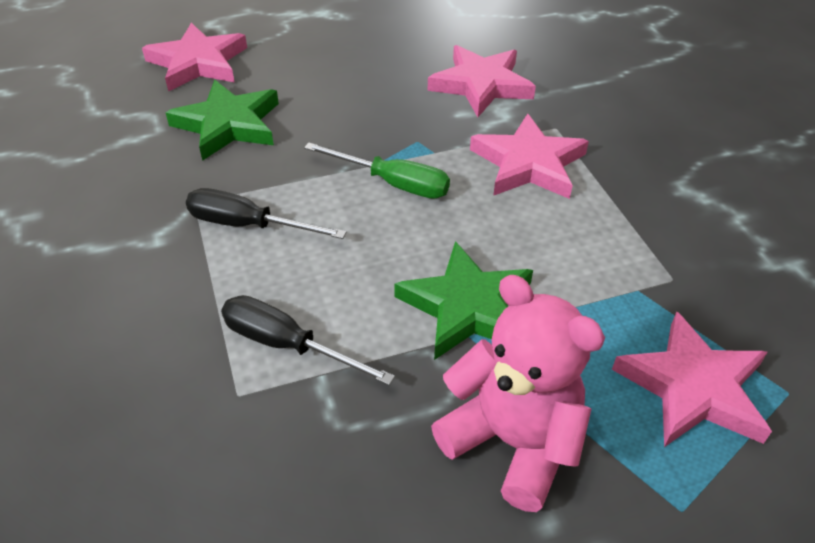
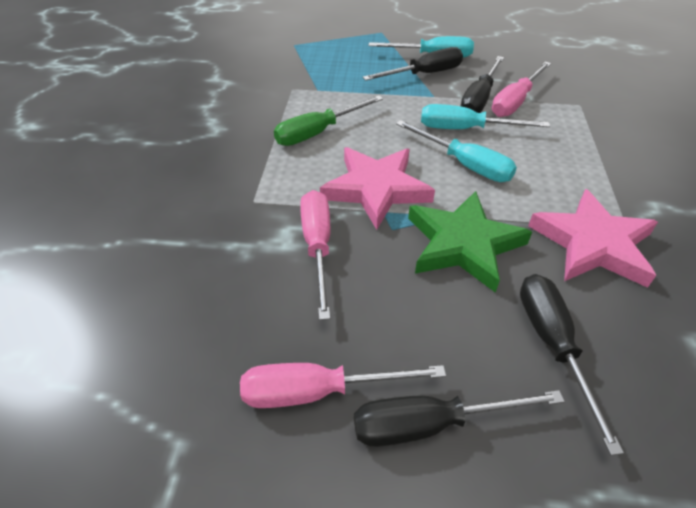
black screwdriver: 2 -> 4
green star: 2 -> 1
pink screwdriver: 0 -> 3
pink star: 4 -> 2
pink teddy bear: 1 -> 0
turquoise screwdriver: 0 -> 3

